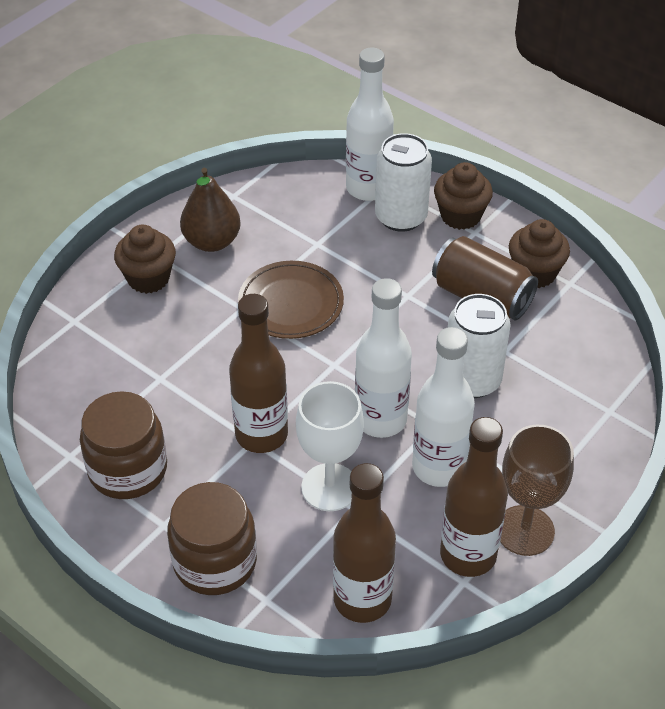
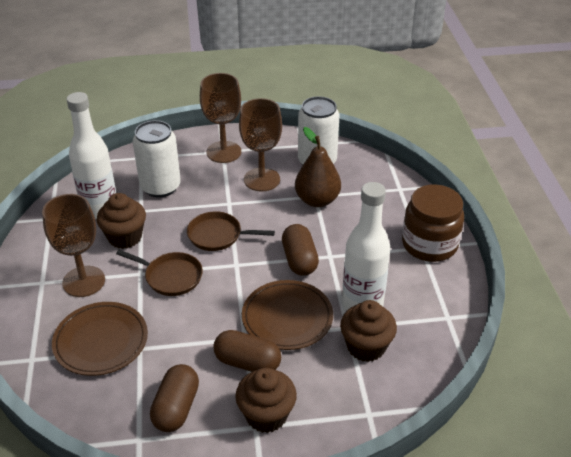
brown bottle: 3 -> 0
brown can: 1 -> 0
brown capsule: 0 -> 3
brown goblet: 1 -> 3
brown jar: 2 -> 1
brown pan: 0 -> 2
brown plate: 1 -> 2
white bottle: 3 -> 2
white goblet: 1 -> 0

